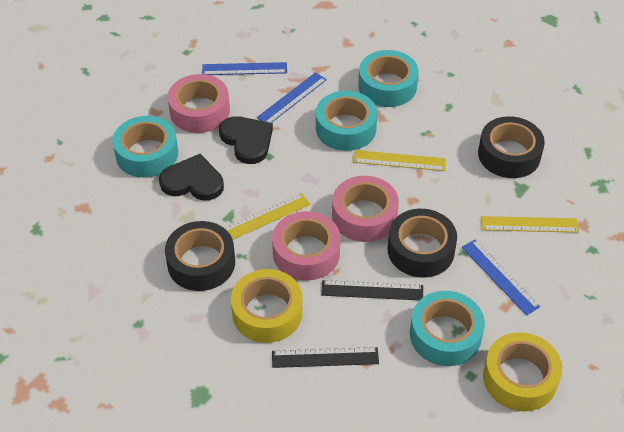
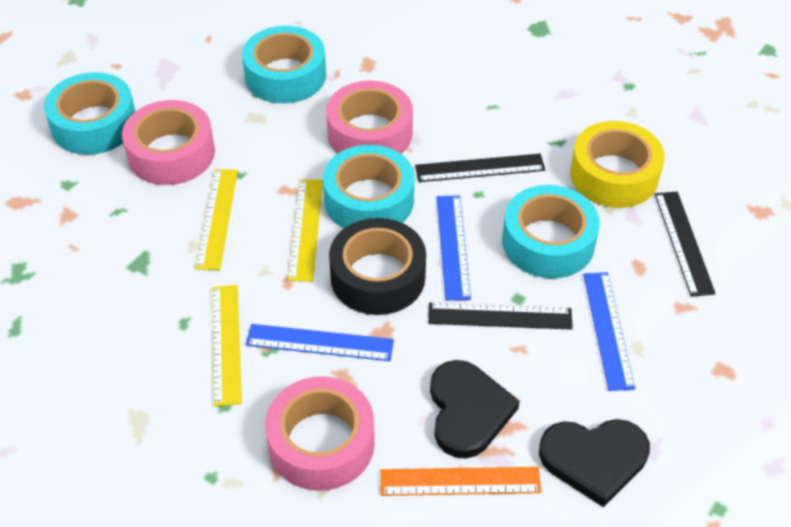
black ruler: 2 -> 3
black tape: 3 -> 1
orange ruler: 0 -> 1
yellow tape: 2 -> 1

